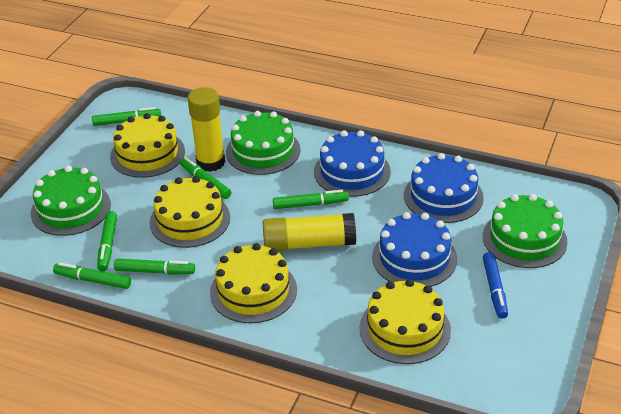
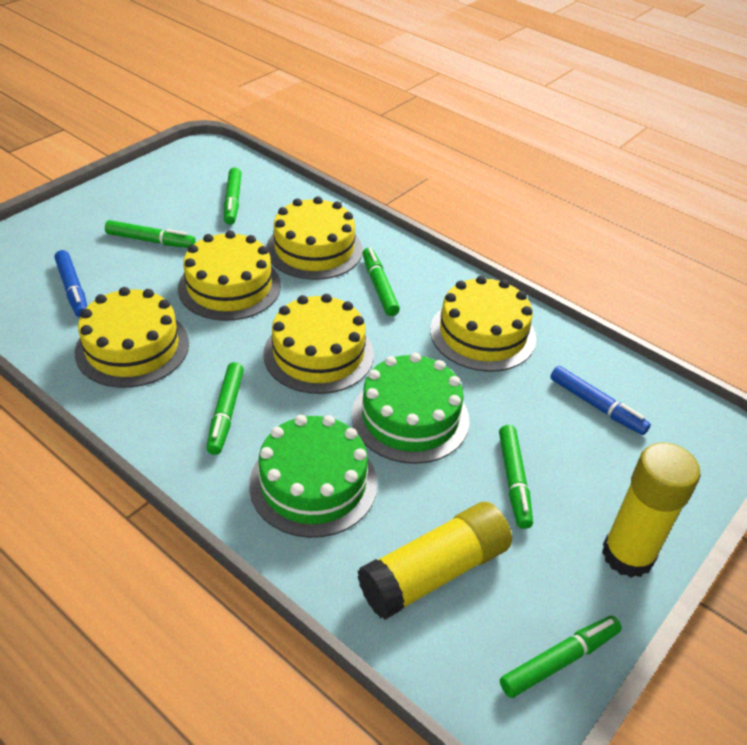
blue cake: 3 -> 0
blue marker: 1 -> 2
green cake: 3 -> 2
yellow cake: 4 -> 5

